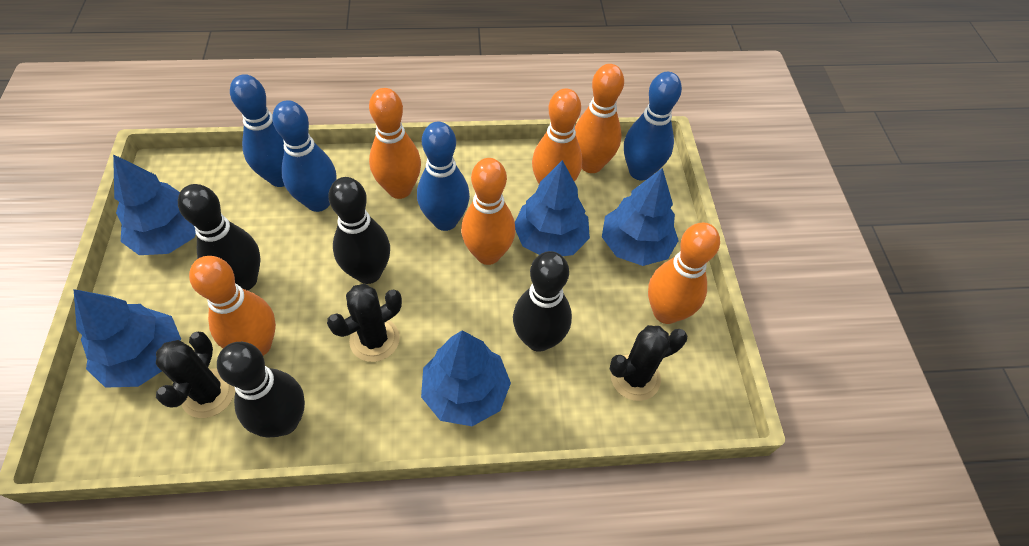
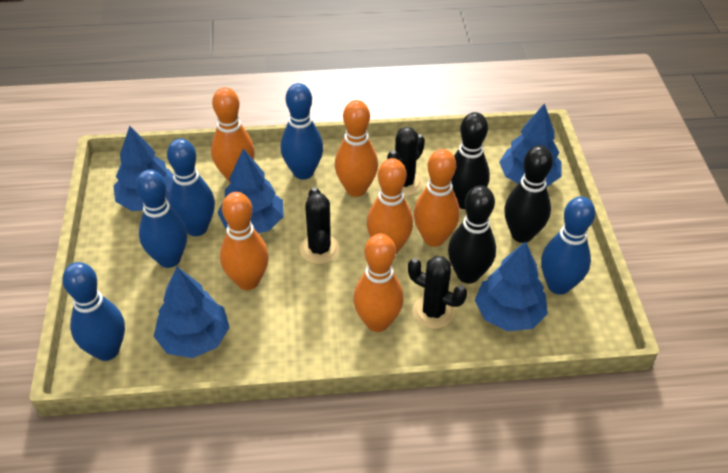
black bowling pin: 4 -> 3
blue bowling pin: 4 -> 5

